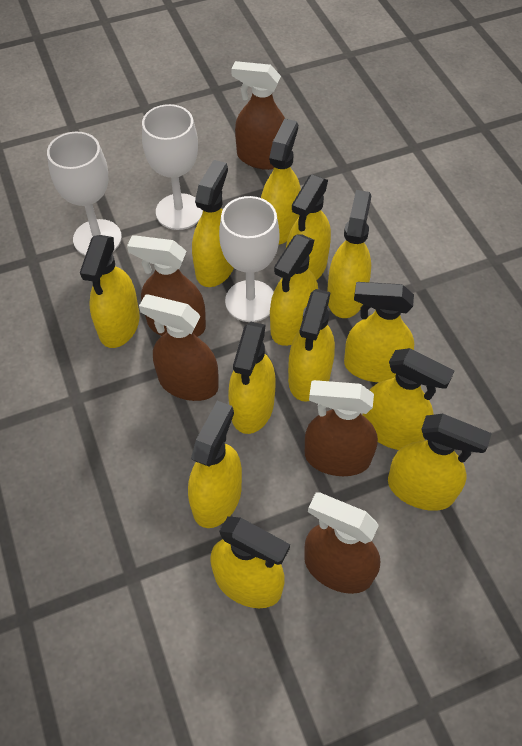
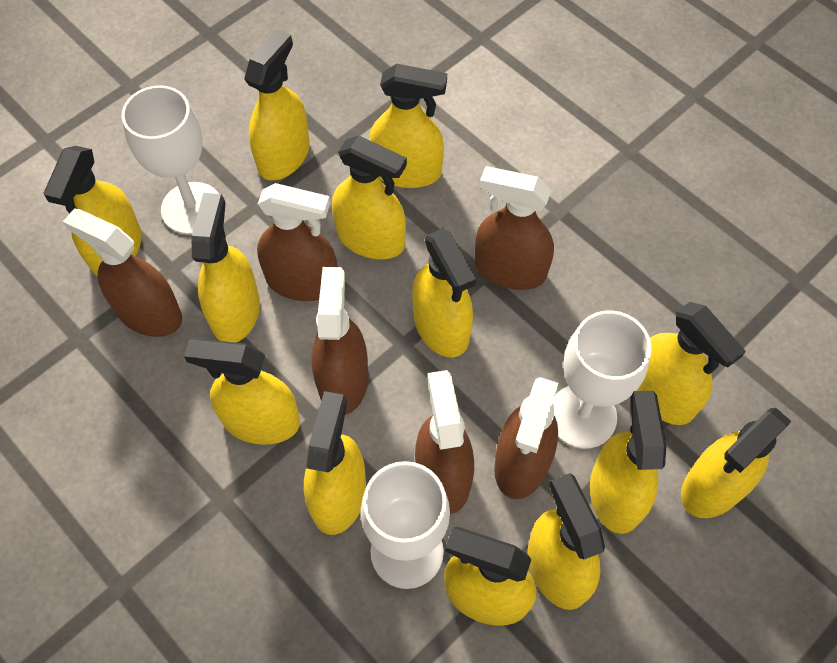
brown spray bottle: 5 -> 6

